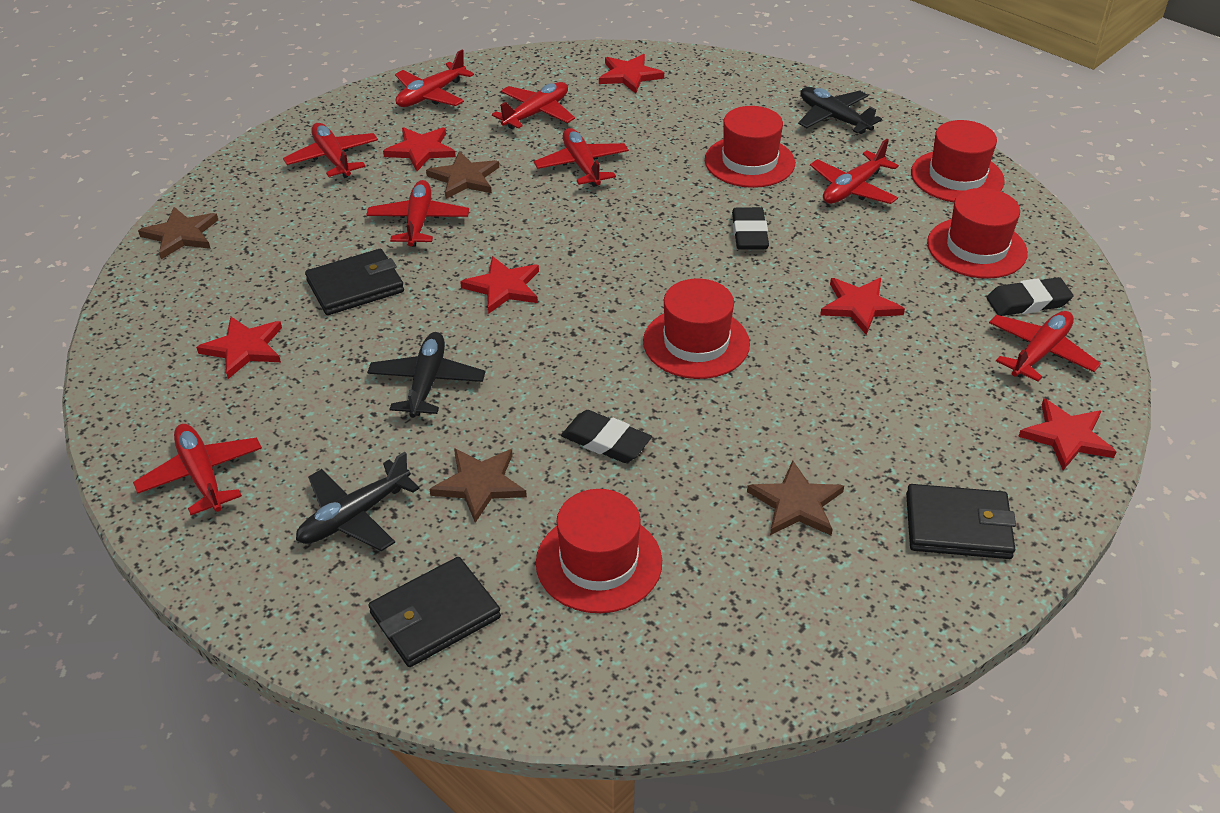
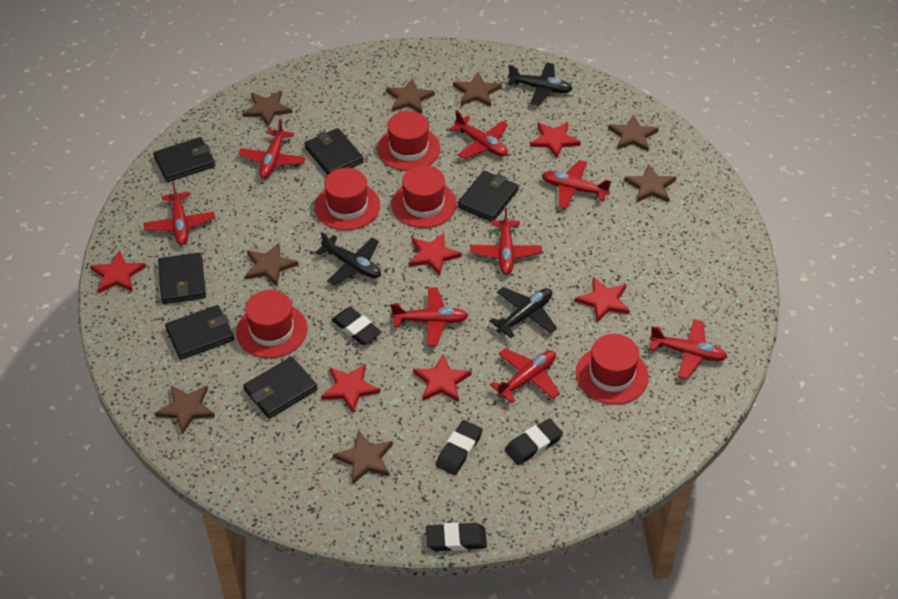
black eraser: 3 -> 4
black wallet: 3 -> 6
brown star: 4 -> 8

